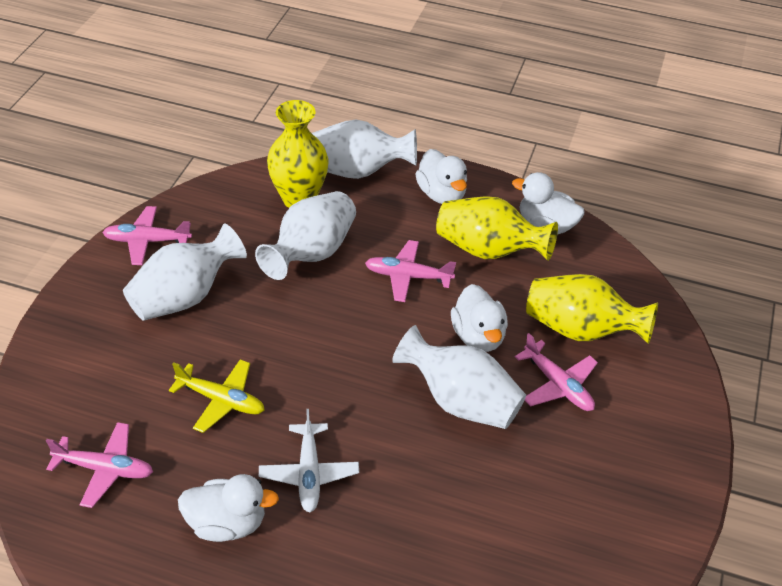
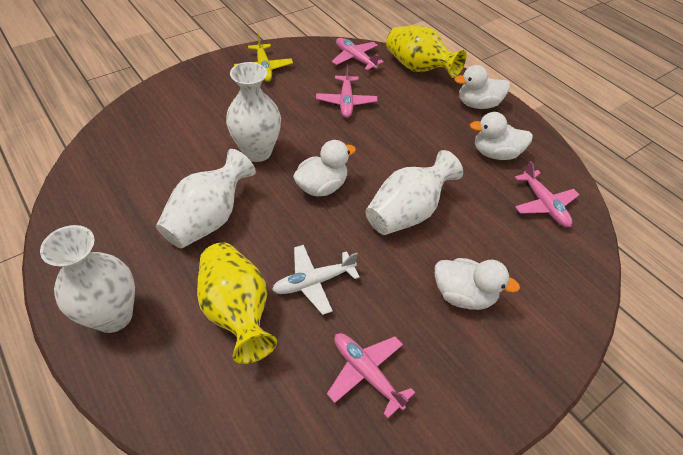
yellow vase: 3 -> 2

